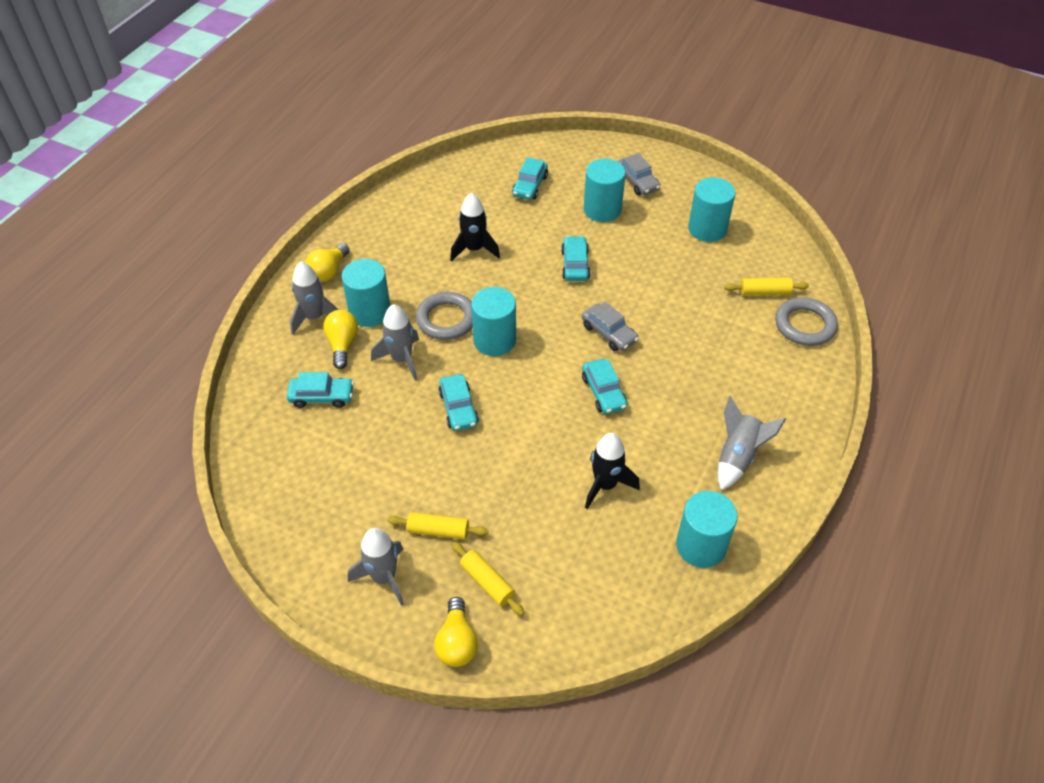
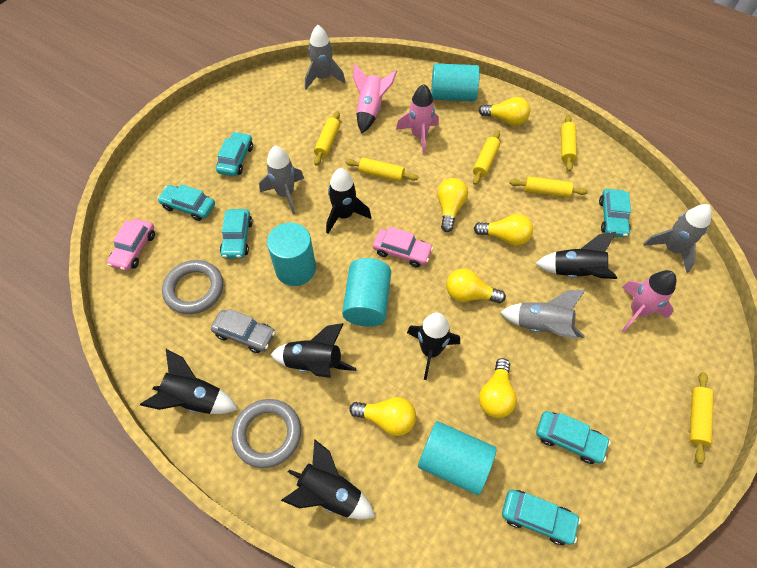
black rocket: 2 -> 6
grey car: 2 -> 1
pink car: 0 -> 2
pink rocket: 0 -> 3
turquoise car: 5 -> 6
turquoise cylinder: 5 -> 4
yellow light bulb: 3 -> 6
yellow rolling pin: 3 -> 6

